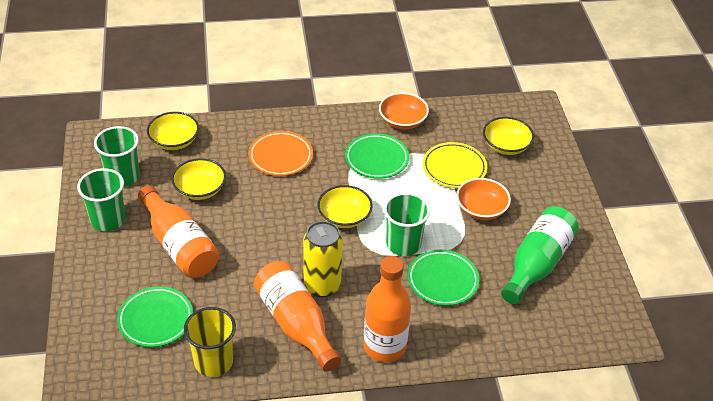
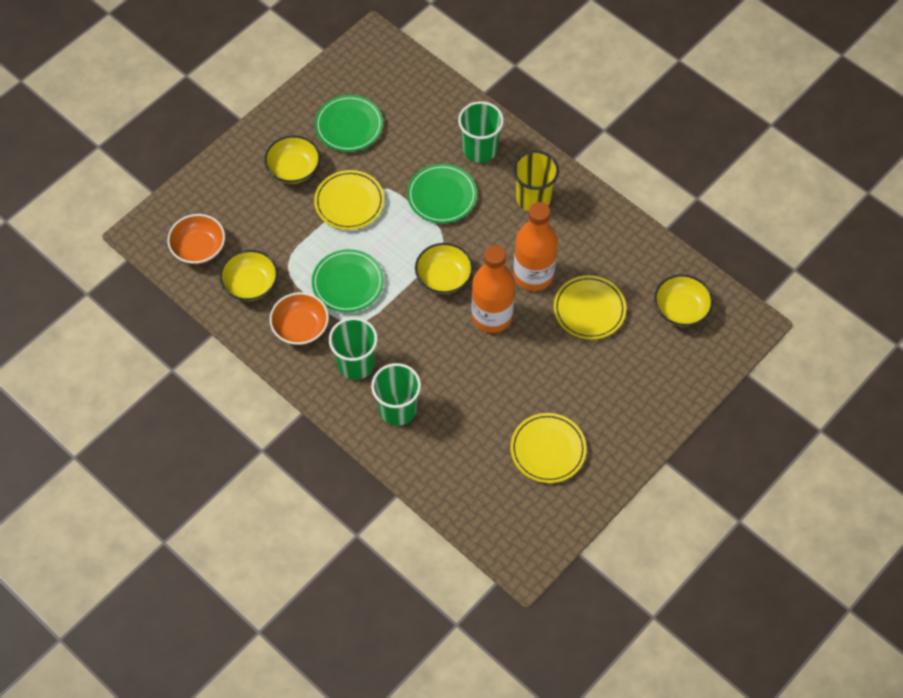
green bottle: 1 -> 0
orange bottle: 3 -> 2
orange plate: 1 -> 0
yellow can: 1 -> 0
yellow plate: 1 -> 3

